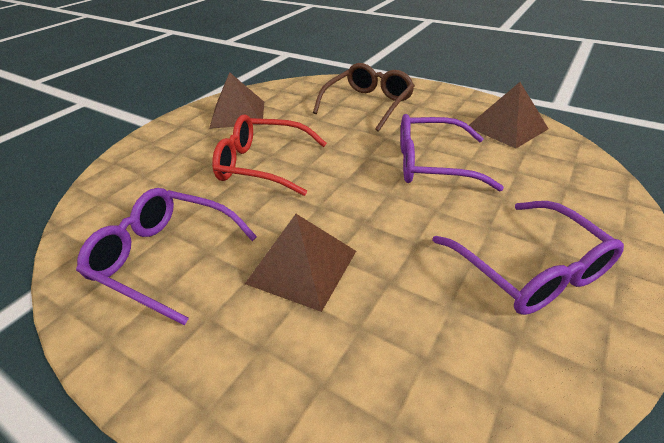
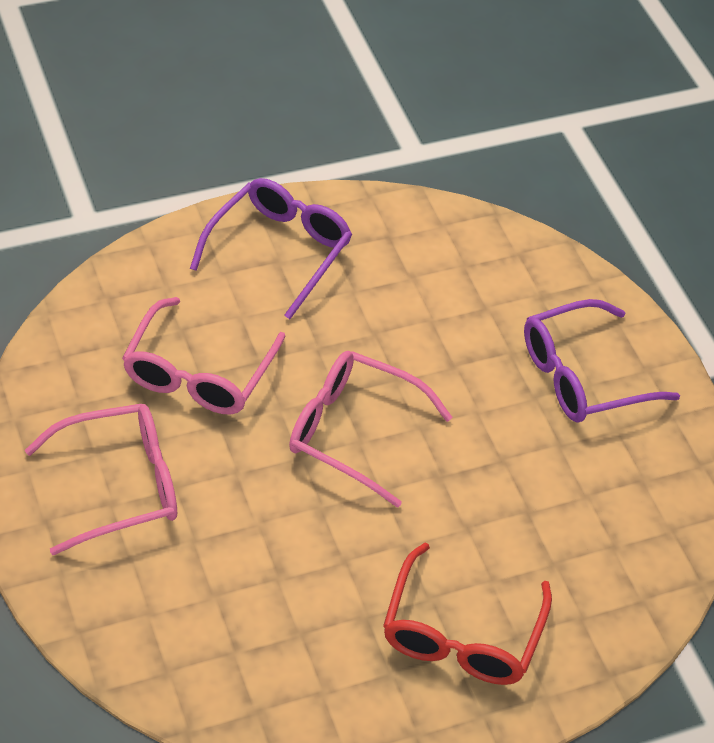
brown glasses: 1 -> 0
brown pyramid: 3 -> 0
pink glasses: 0 -> 3
purple glasses: 3 -> 2

